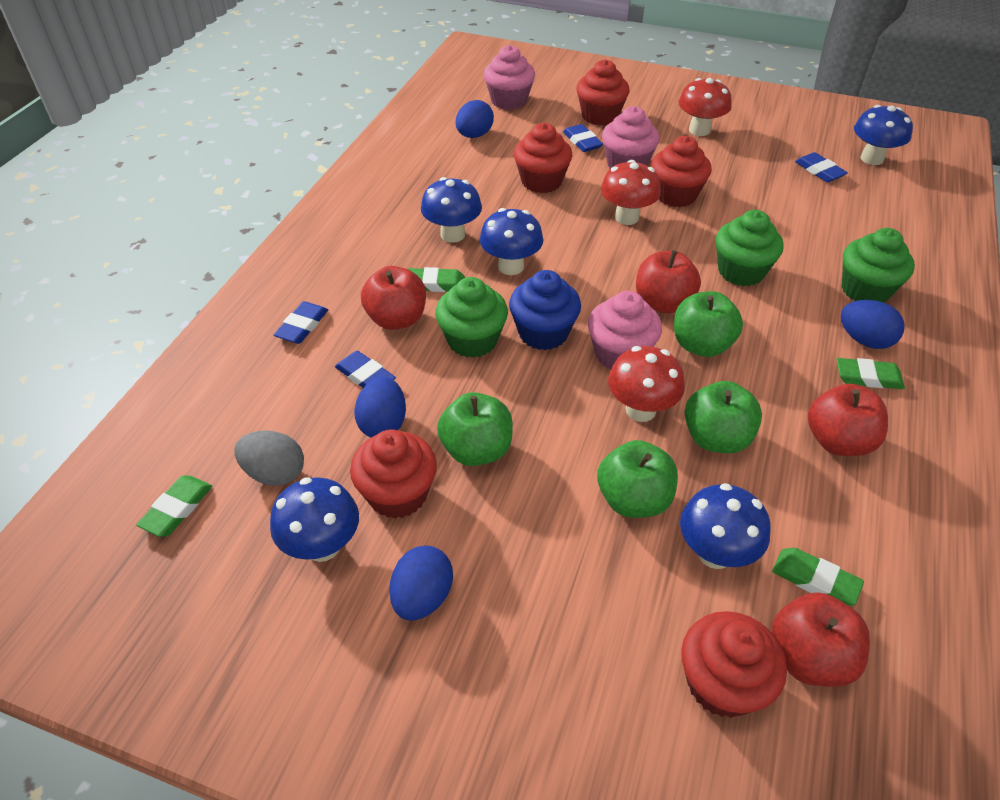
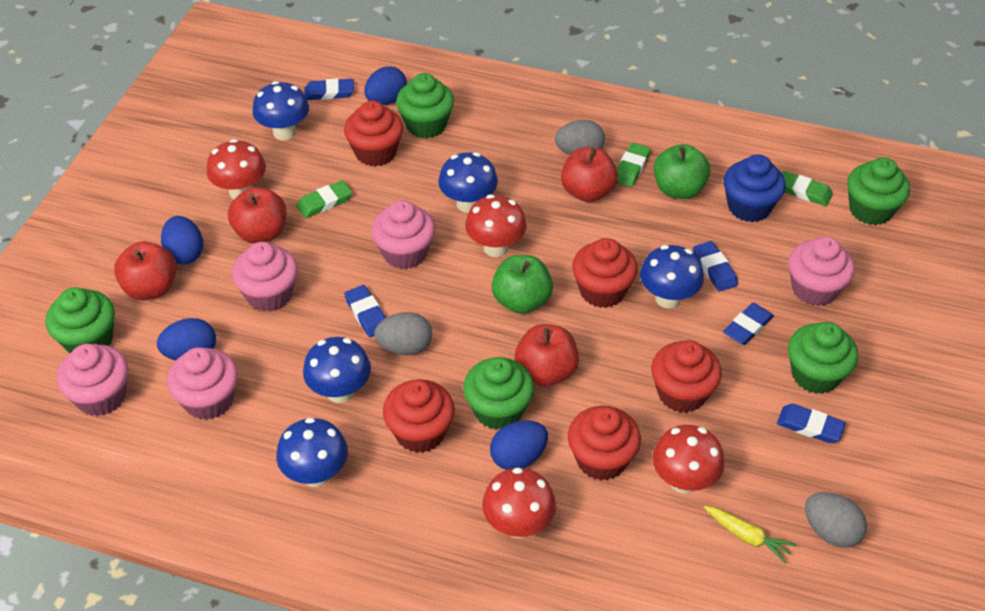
blue eraser: 4 -> 5
green apple: 4 -> 2
green cupcake: 3 -> 5
green eraser: 4 -> 3
grey egg: 1 -> 3
pink cupcake: 3 -> 5
red mushroom: 3 -> 4
yellow carrot: 0 -> 1

